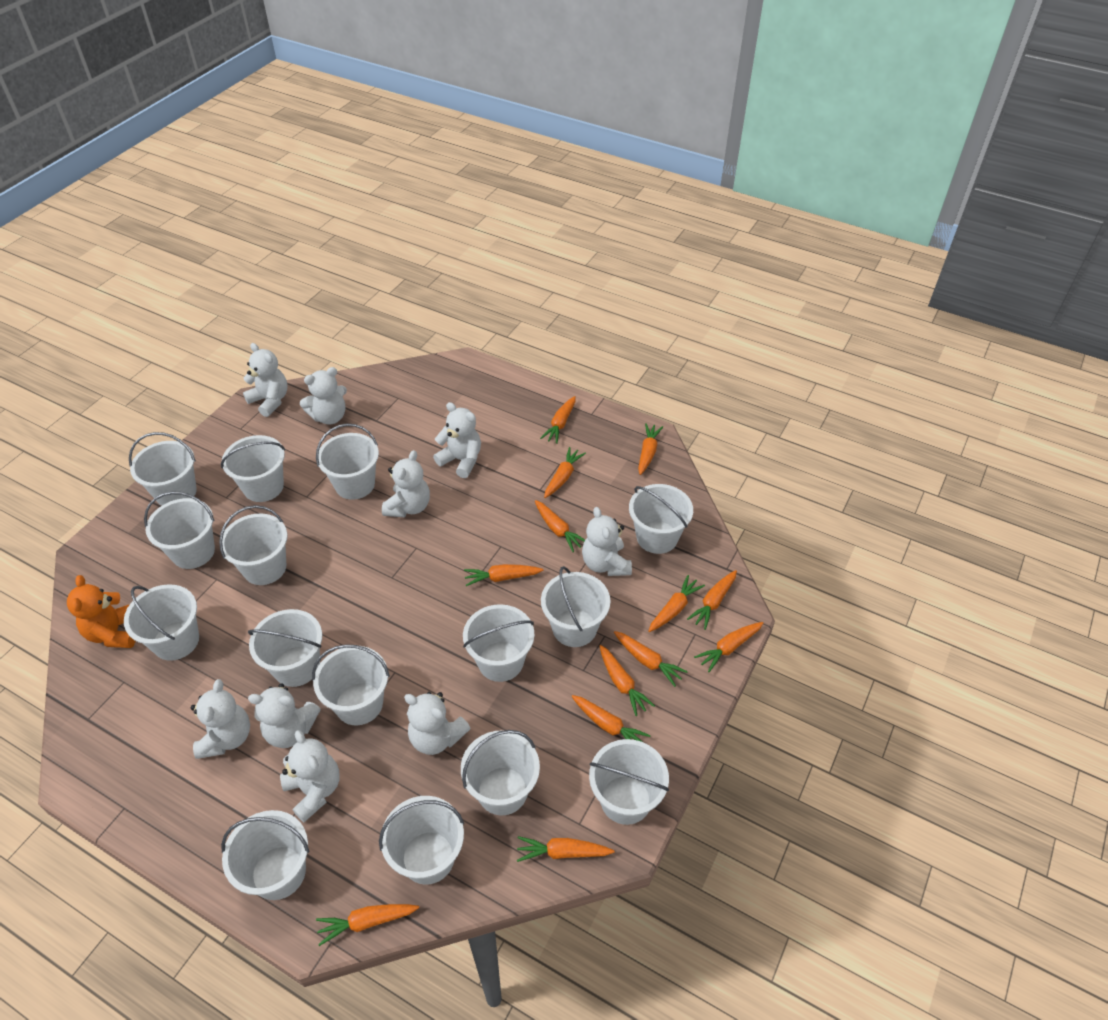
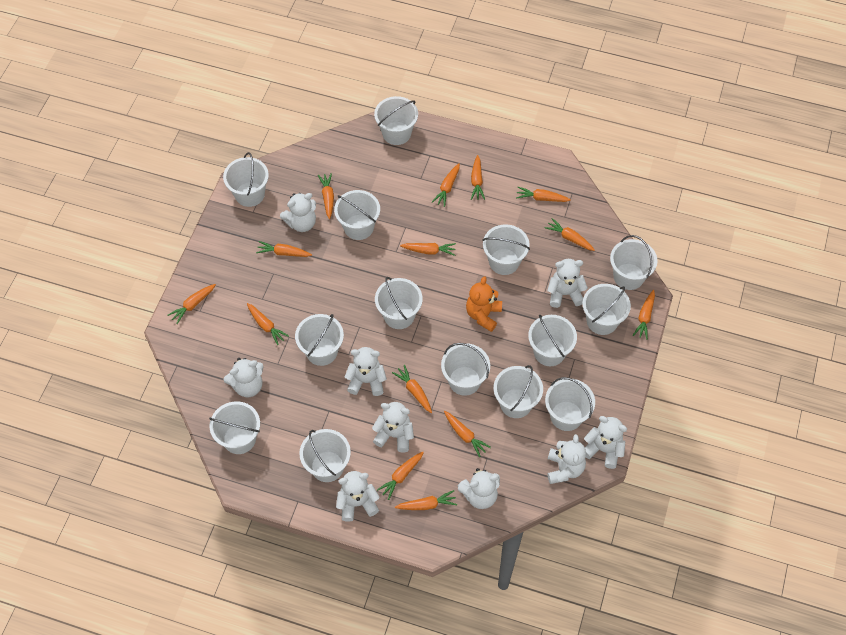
orange carrot: 13 -> 14
white bucket: 15 -> 14

